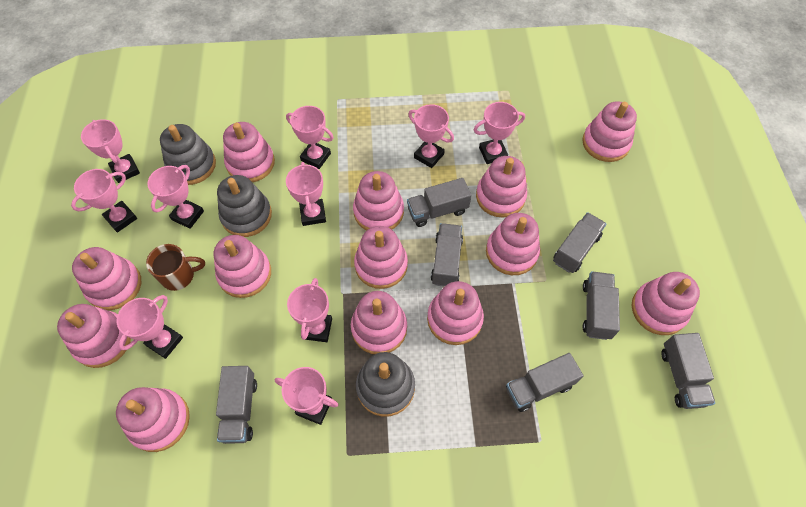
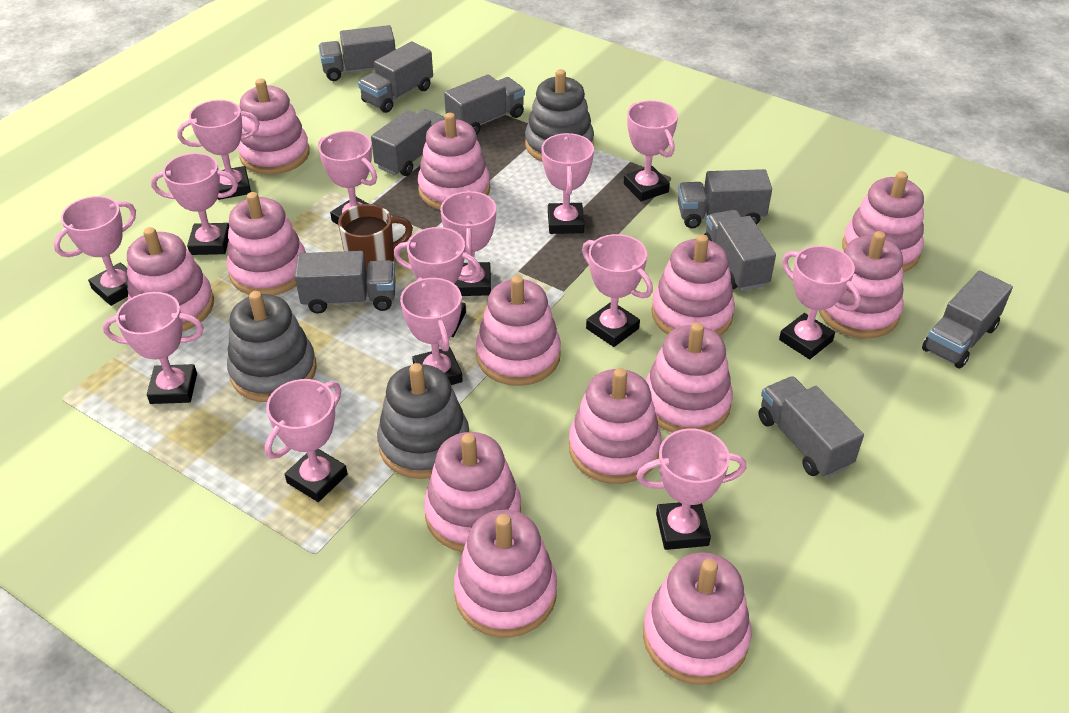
grey truck: 7 -> 9
pink trophy: 10 -> 14

